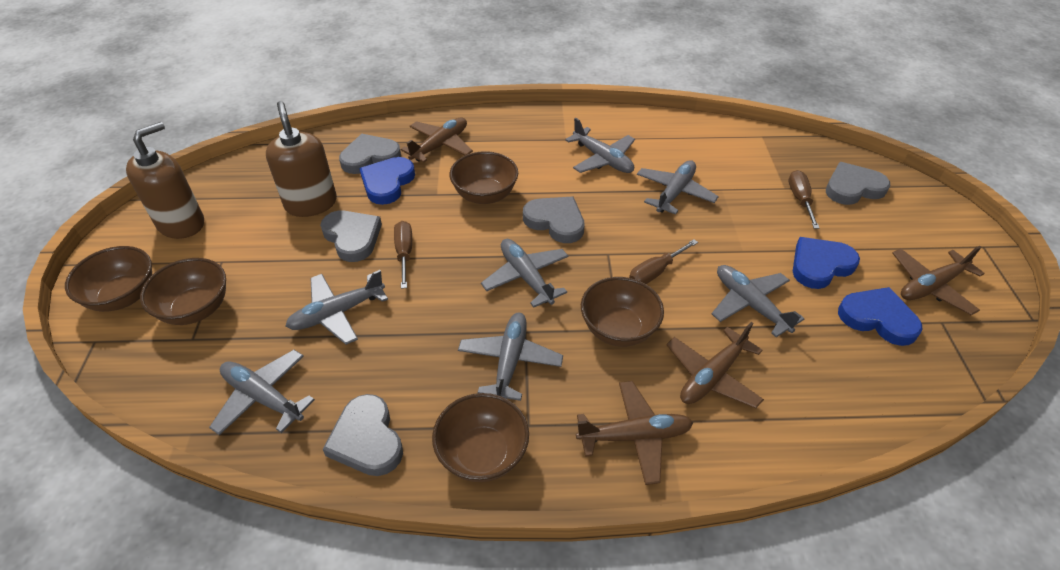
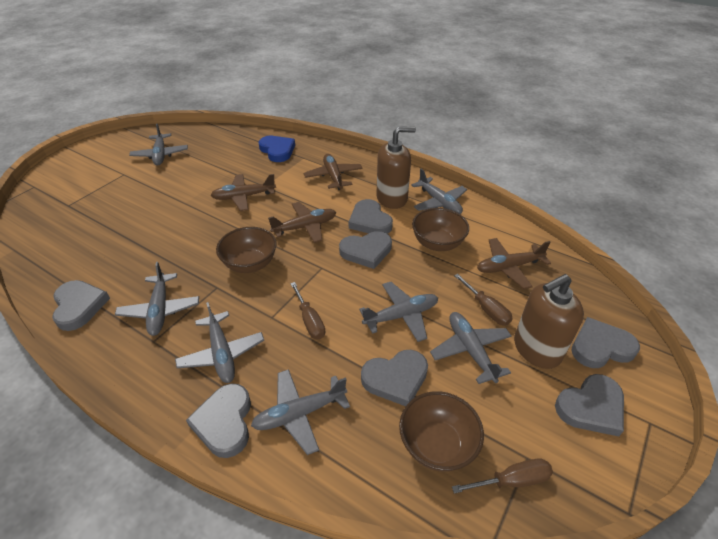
blue heart: 3 -> 1
brown bowl: 5 -> 3
grey heart: 5 -> 7

